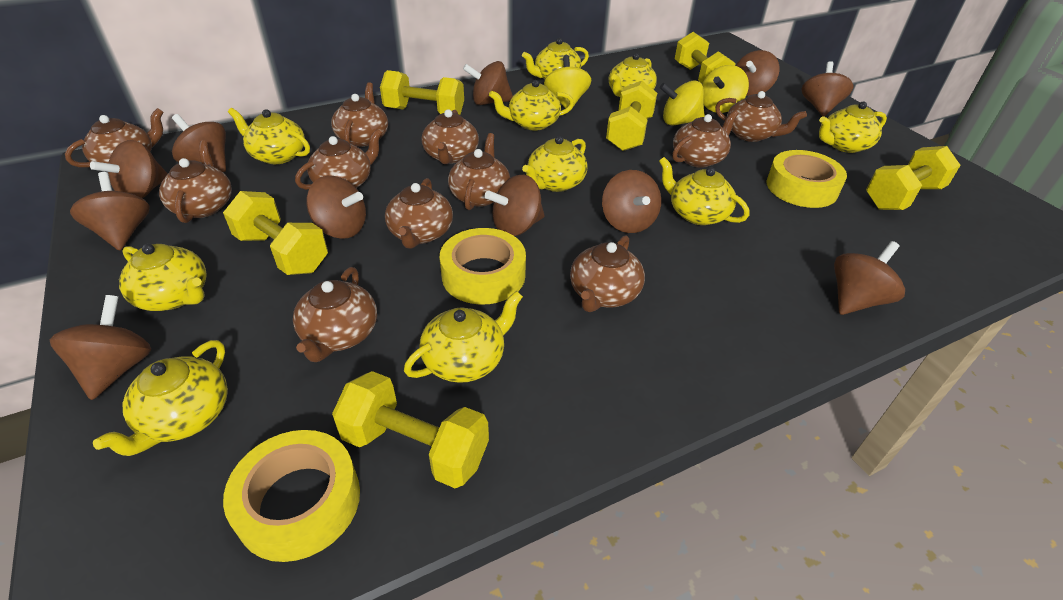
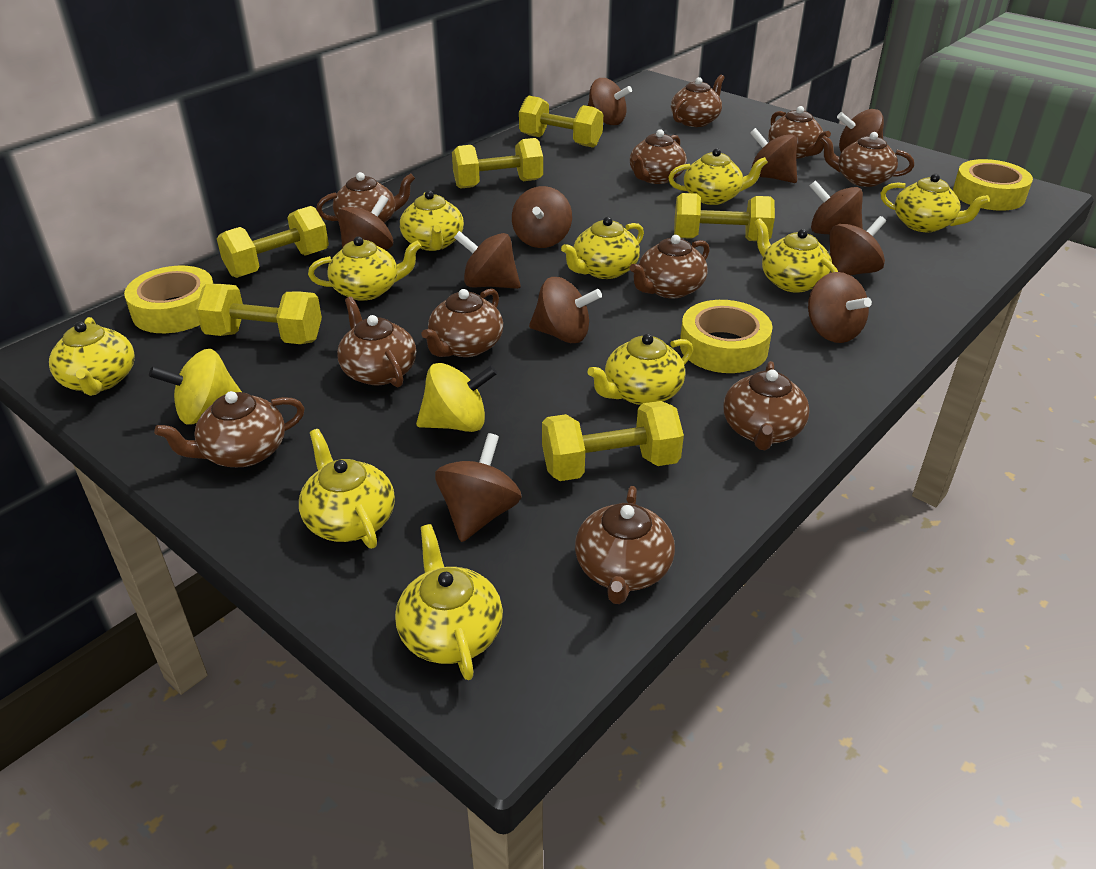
yellow spinning top: 3 -> 2

